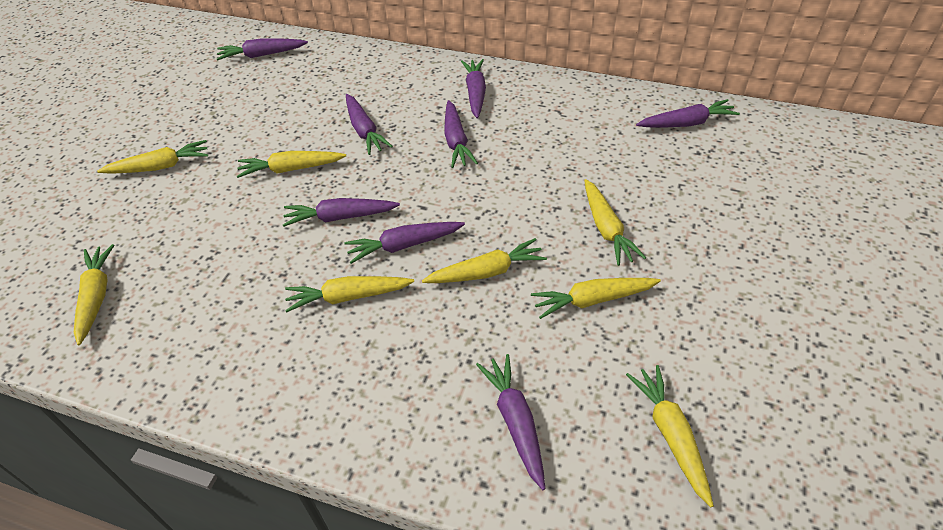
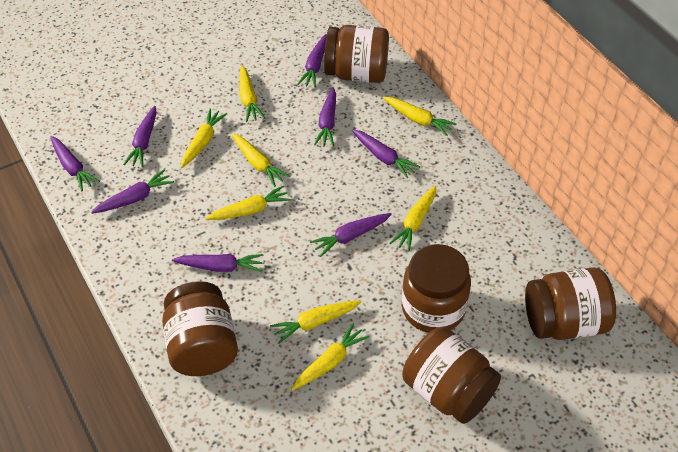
brown jar: 0 -> 5

